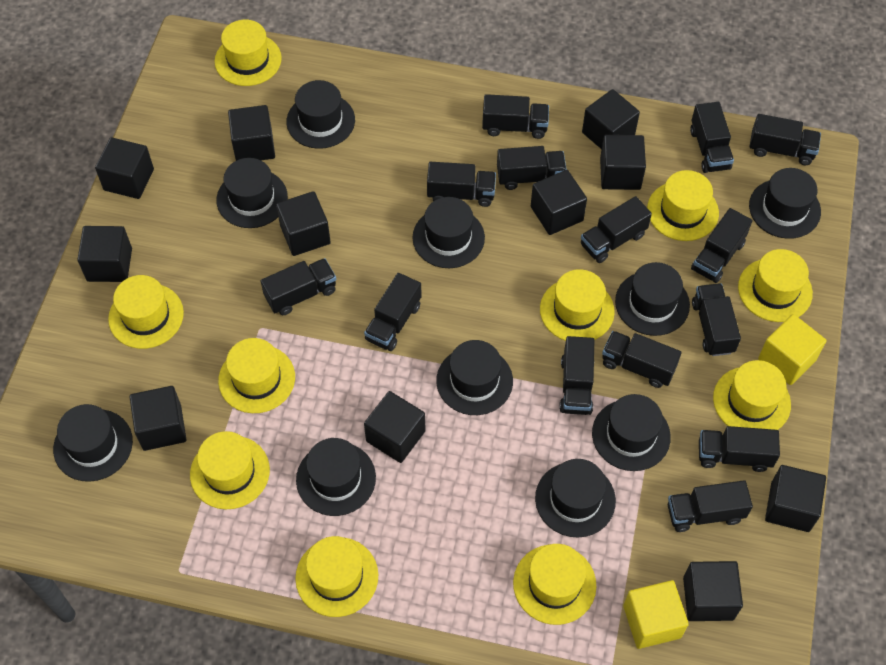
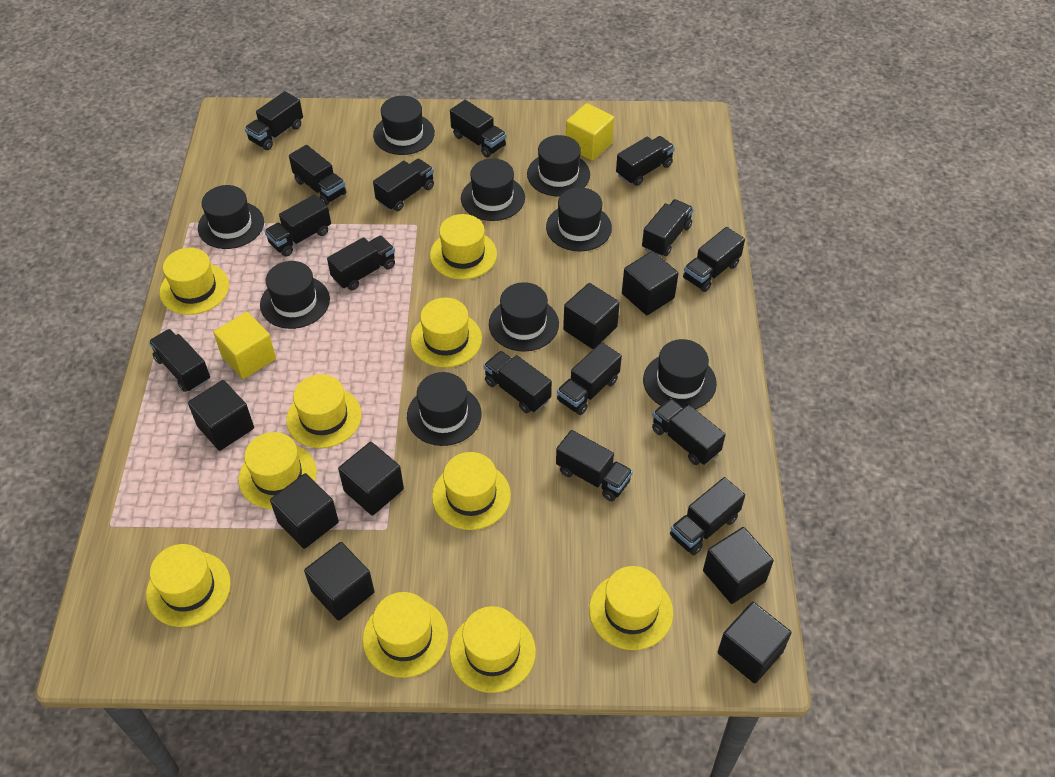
black cube: 11 -> 8
black hat: 10 -> 9
black truck: 14 -> 15

